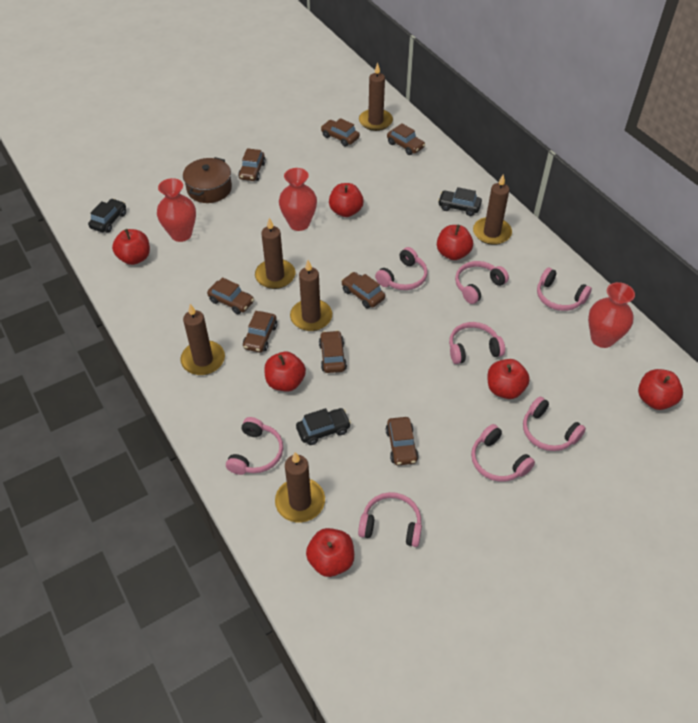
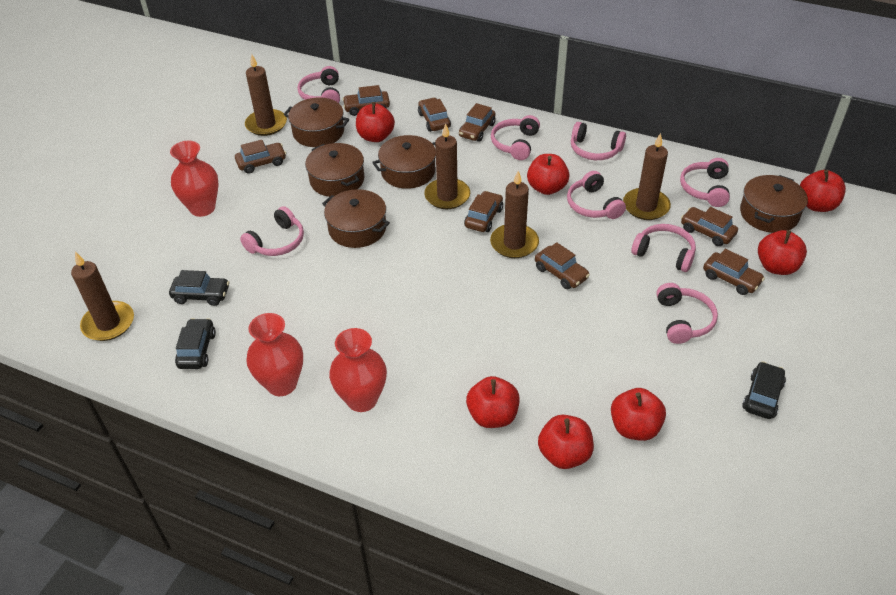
brown candle: 6 -> 5
brown pot: 1 -> 5

